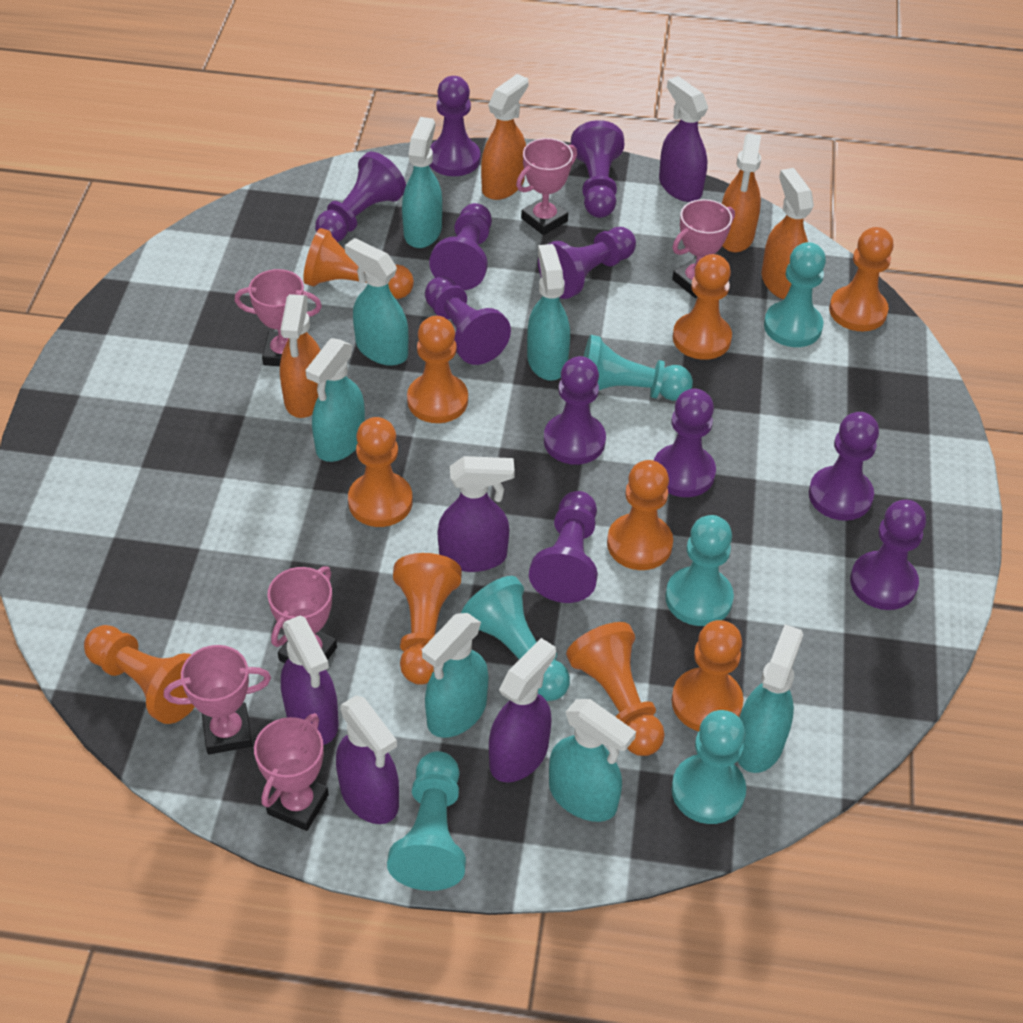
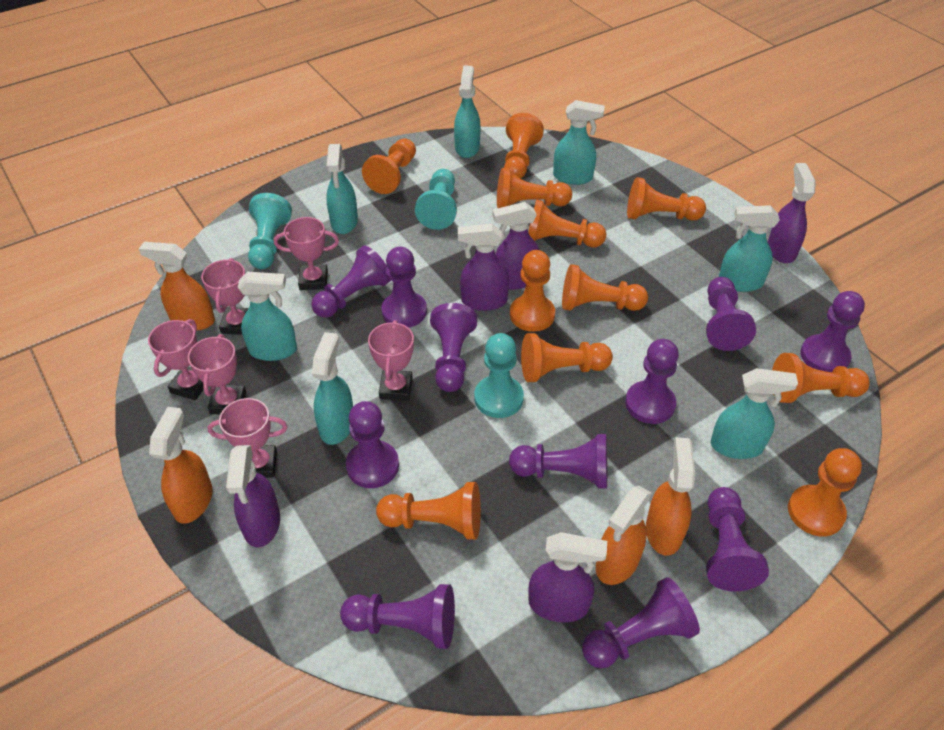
orange pawn: 10 -> 11
turquoise pawn: 6 -> 3

